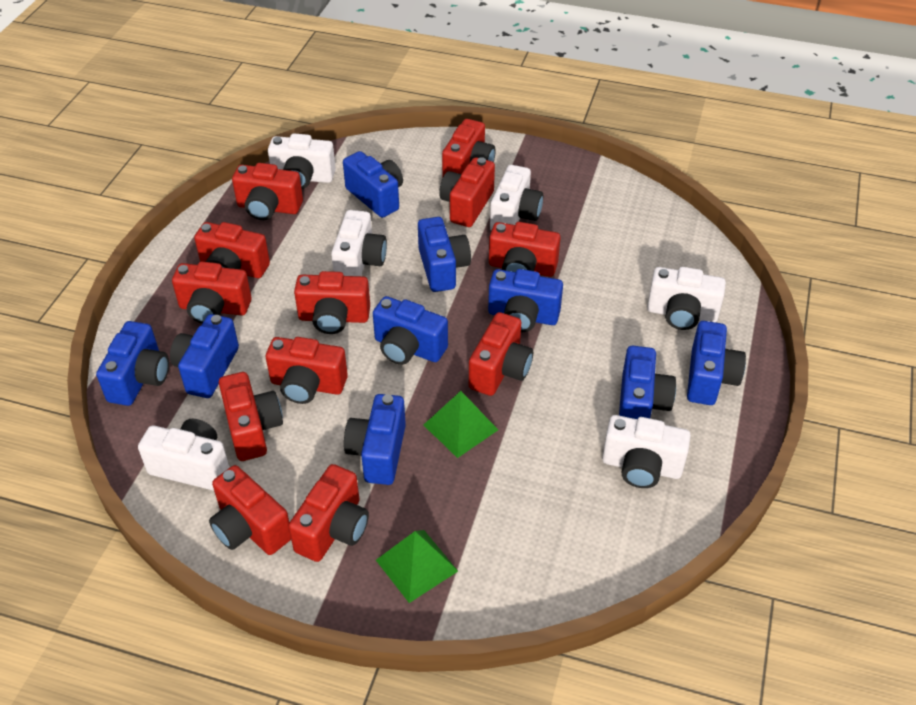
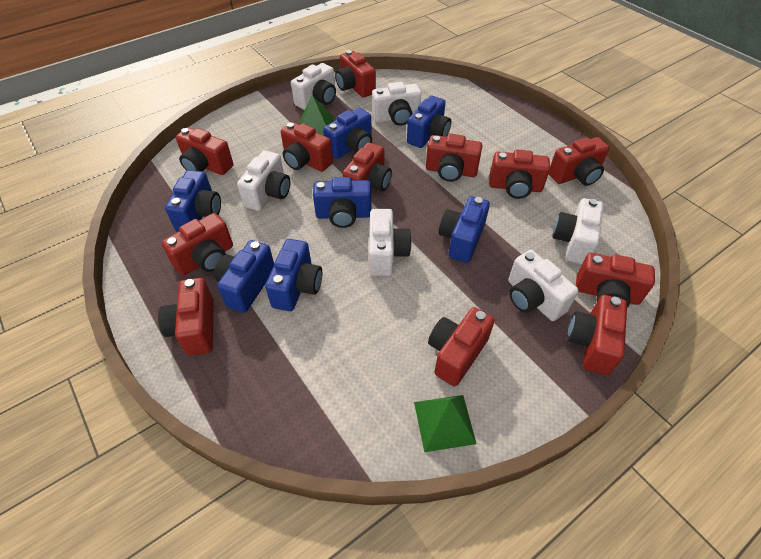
blue camera: 9 -> 7

